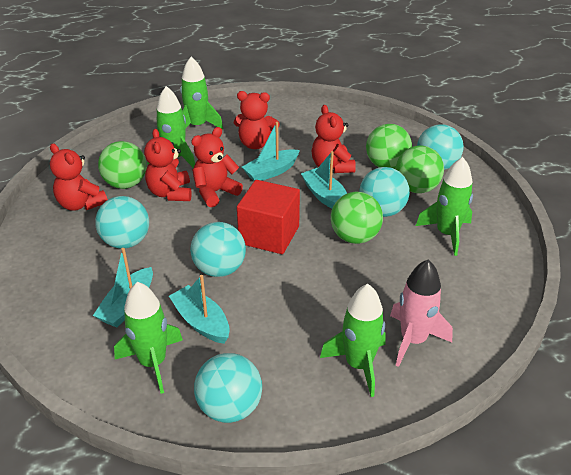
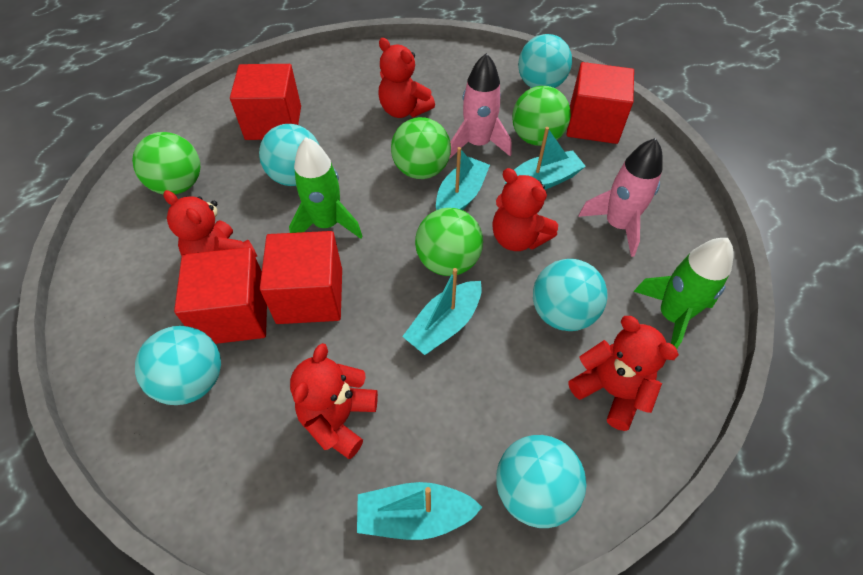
green rocket: 5 -> 2
pink rocket: 1 -> 2
red cube: 1 -> 4

